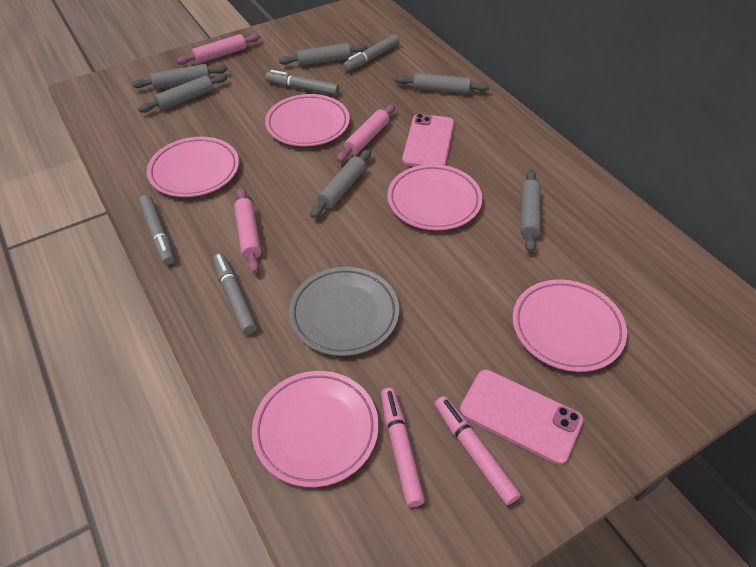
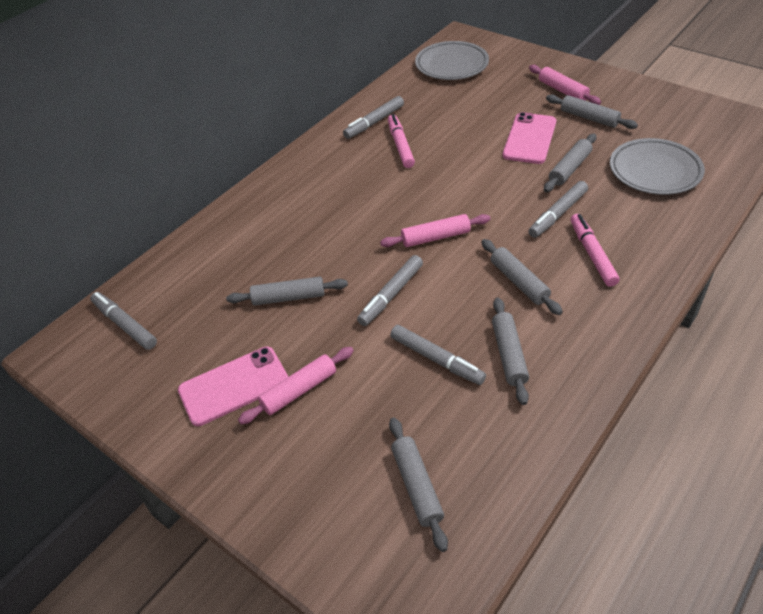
grey marker: 4 -> 5
grey plate: 1 -> 2
pink plate: 5 -> 0

